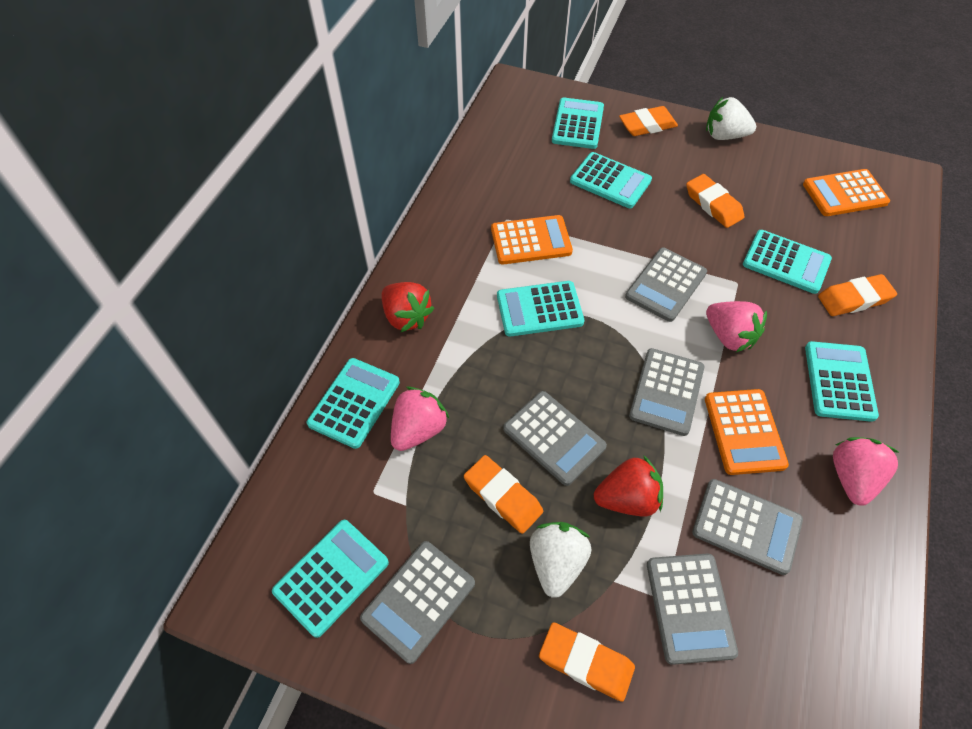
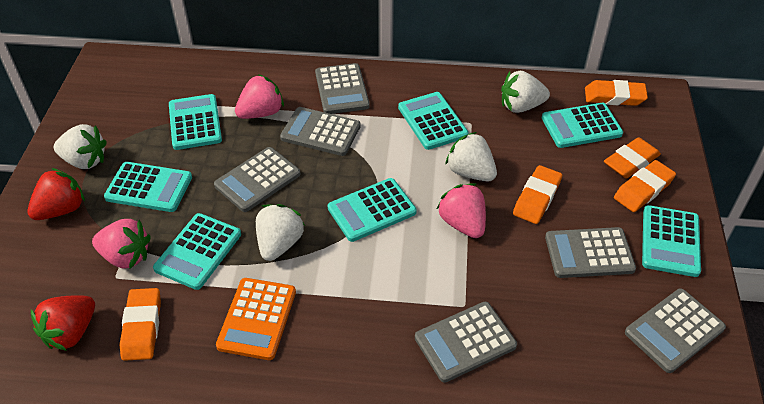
orange calculator: 3 -> 1
white strawberry: 2 -> 4

